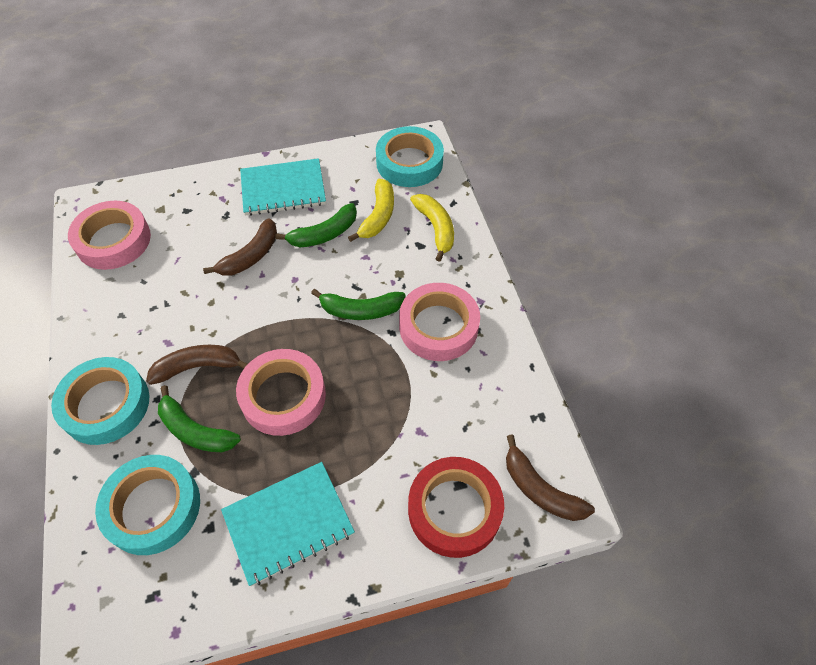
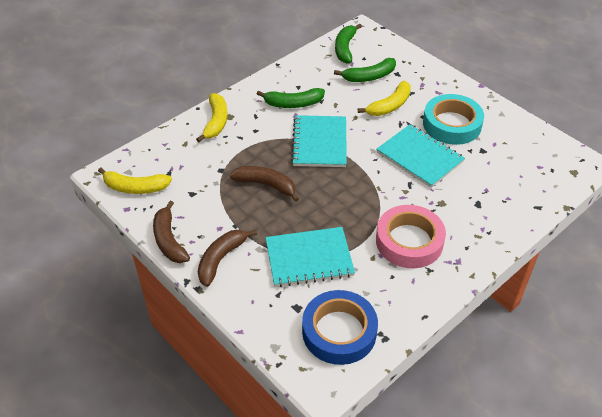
blue tape: 0 -> 1
pink tape: 3 -> 1
red tape: 1 -> 0
turquoise notebook: 2 -> 3
turquoise tape: 3 -> 1
yellow banana: 2 -> 3

